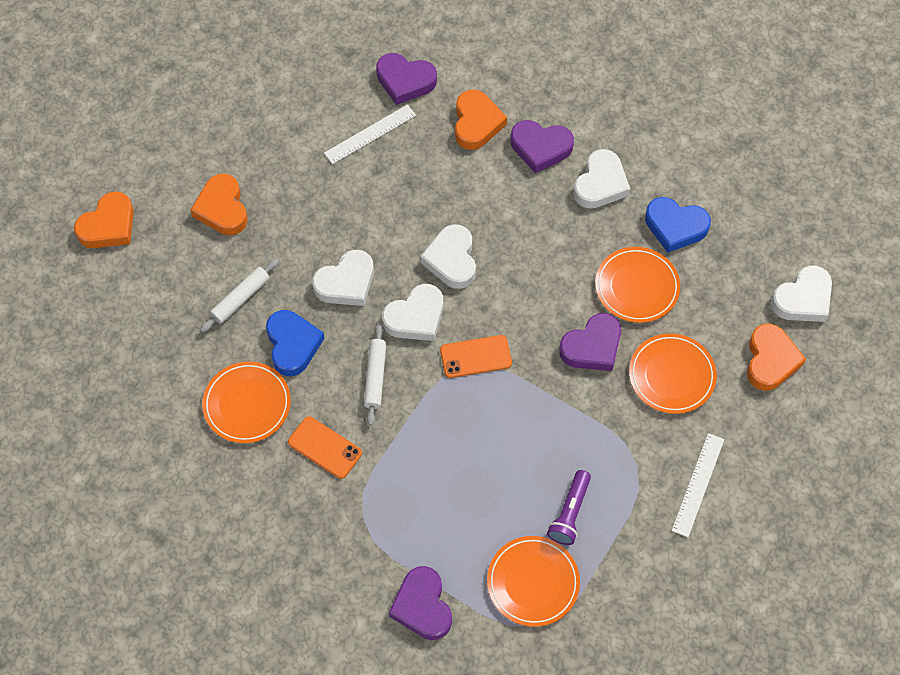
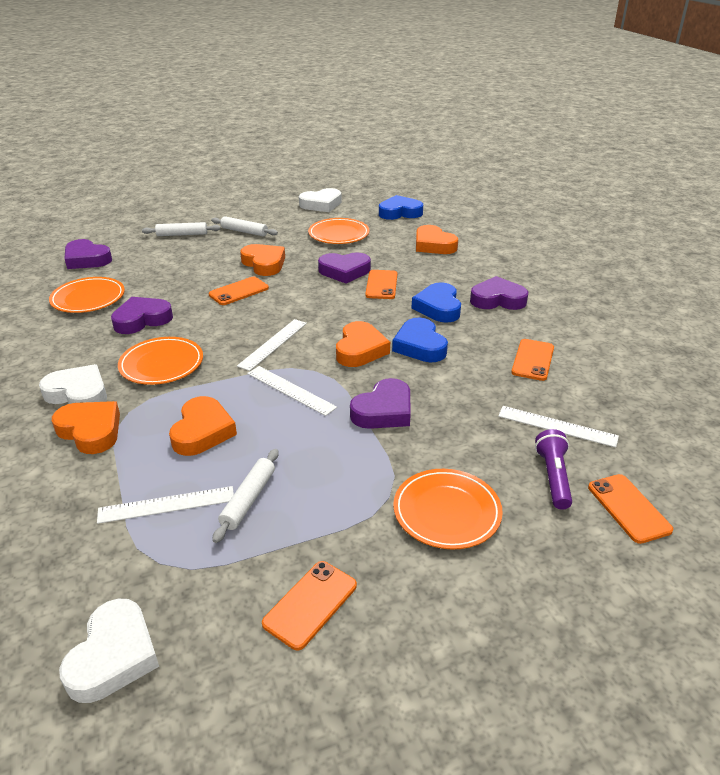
blue heart: 2 -> 3
orange heart: 4 -> 5
orange phone: 2 -> 5
purple heart: 4 -> 5
white heart: 5 -> 3
white rolling pin: 2 -> 3
white ruler: 2 -> 4

